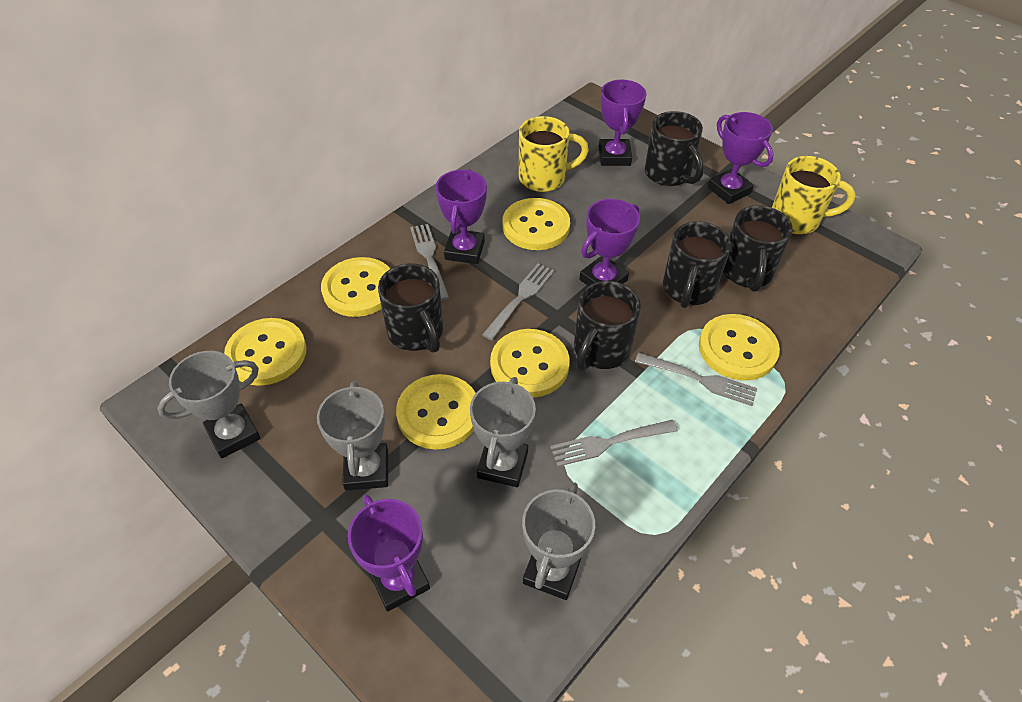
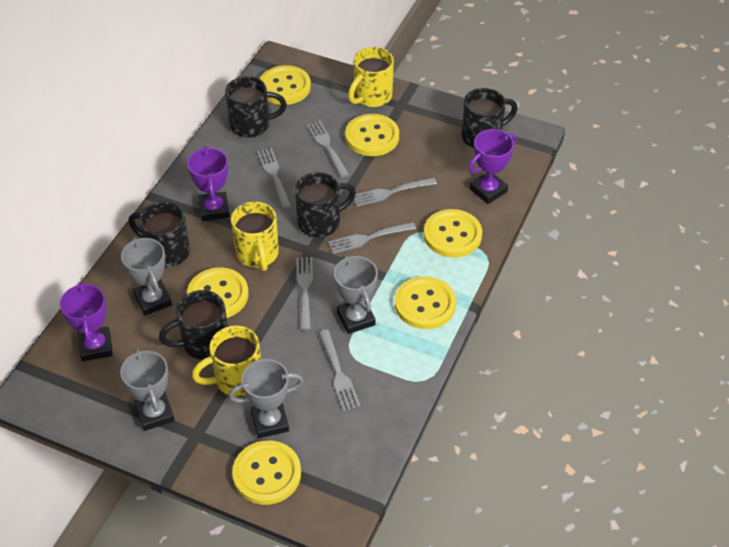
grey fork: 4 -> 6
purple trophy: 5 -> 3
yellow mug: 2 -> 3

